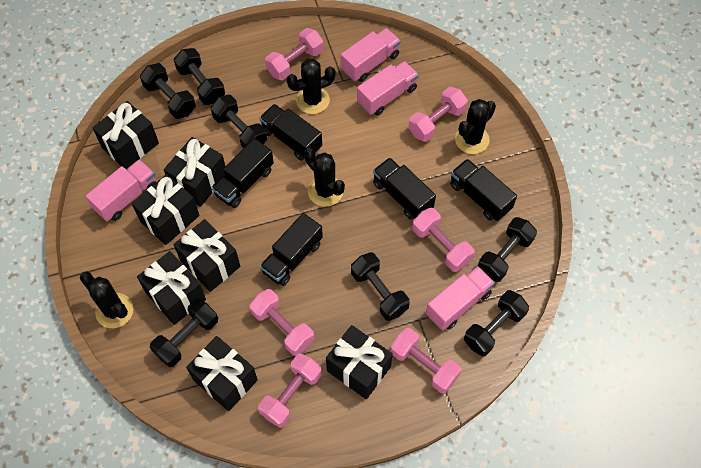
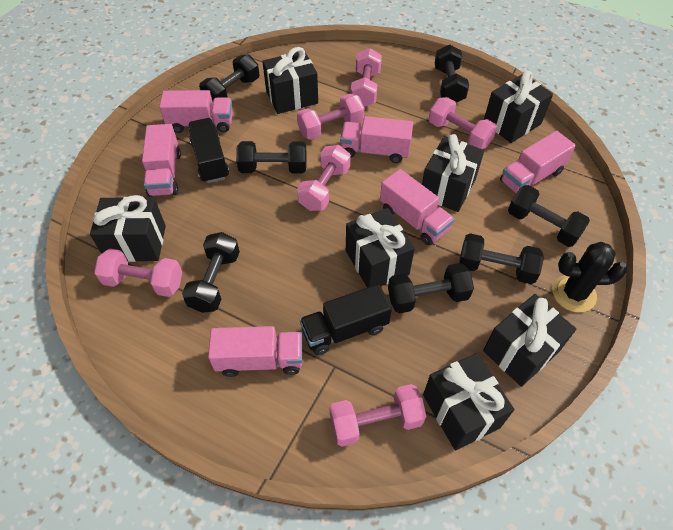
black cactus: 4 -> 1
black truck: 5 -> 2
pink truck: 4 -> 6

